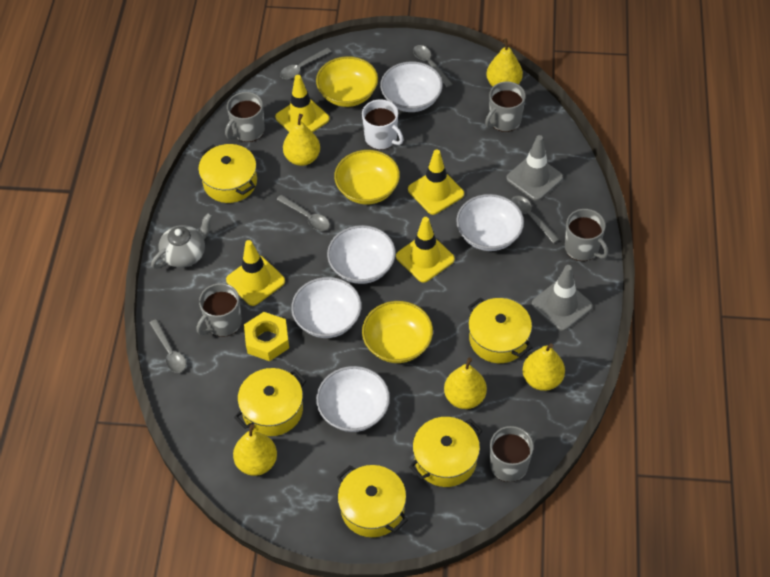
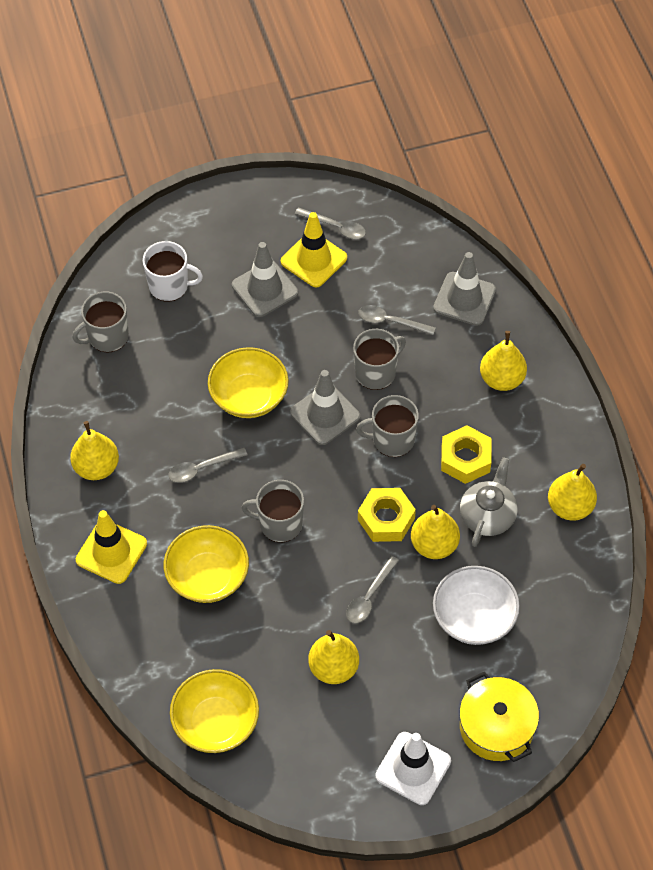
grey mug: 5 -> 4
grey spoon: 5 -> 4
grey traffic cone: 2 -> 3
white bowl: 5 -> 1
white traffic cone: 0 -> 1
yellow nut: 1 -> 2
yellow pot: 5 -> 1
yellow traffic cone: 4 -> 2

